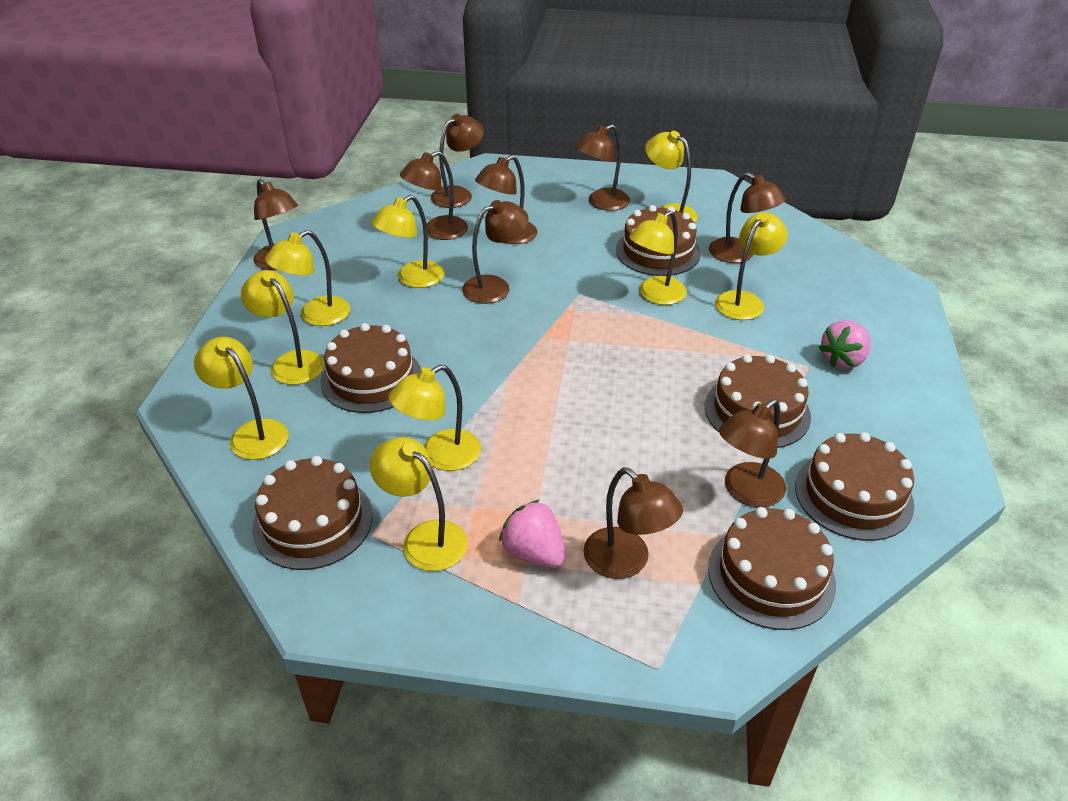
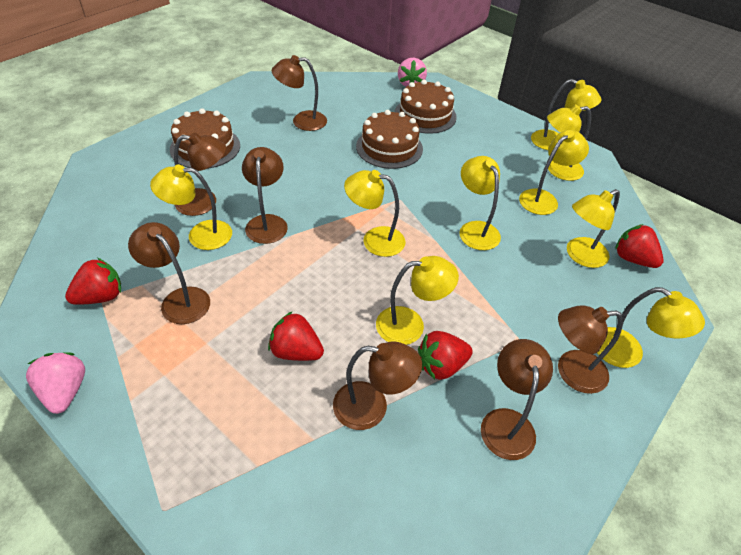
brown cake: 6 -> 3
brown lamp: 9 -> 7
red strawberry: 0 -> 4

